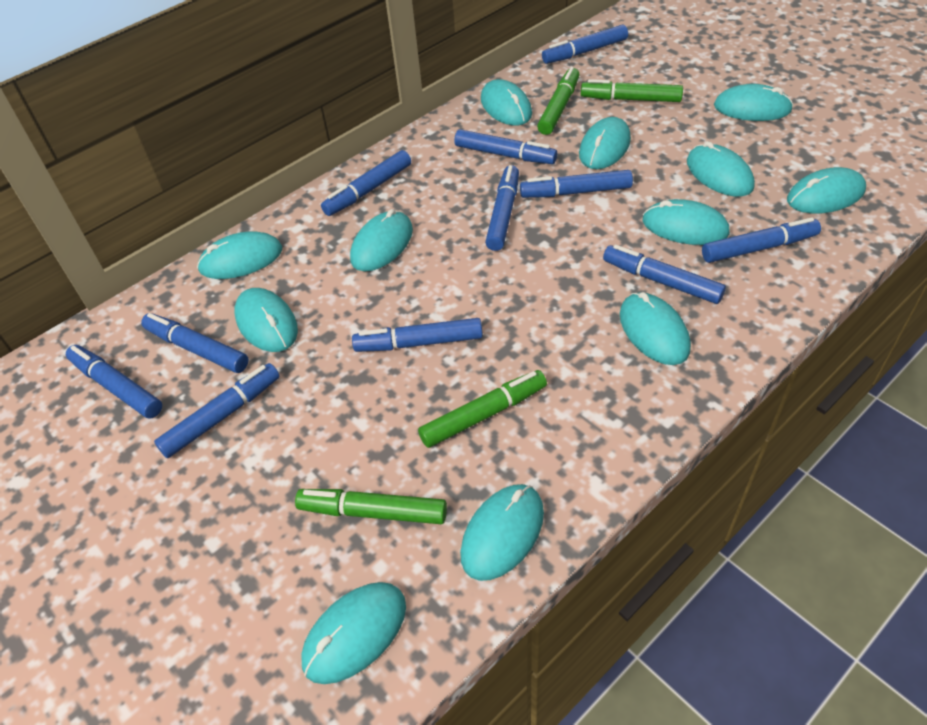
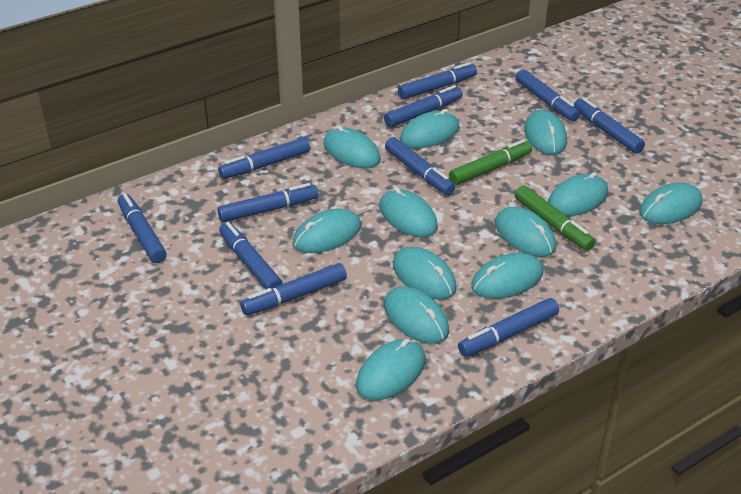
green marker: 4 -> 2

